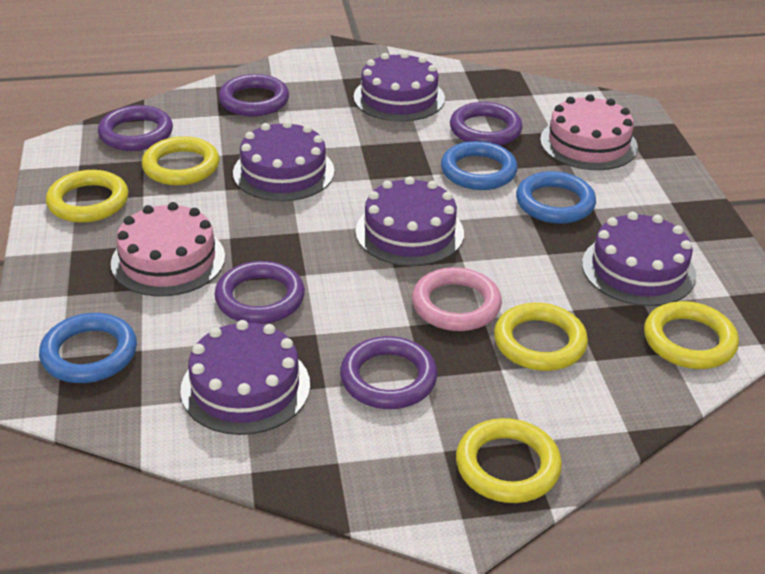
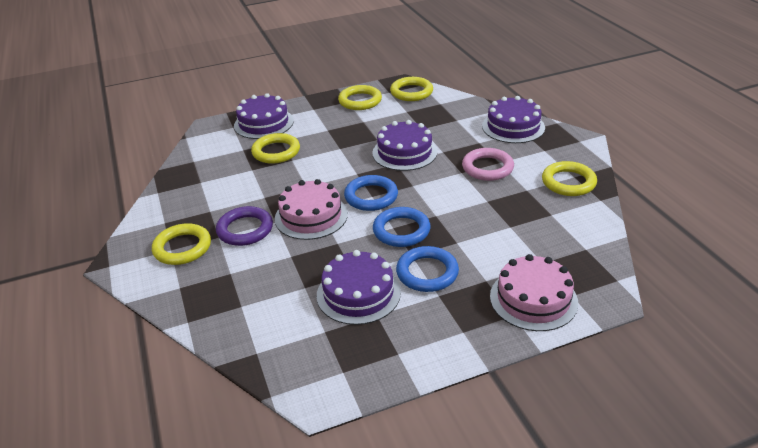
purple cake: 5 -> 4
purple ring: 5 -> 1

